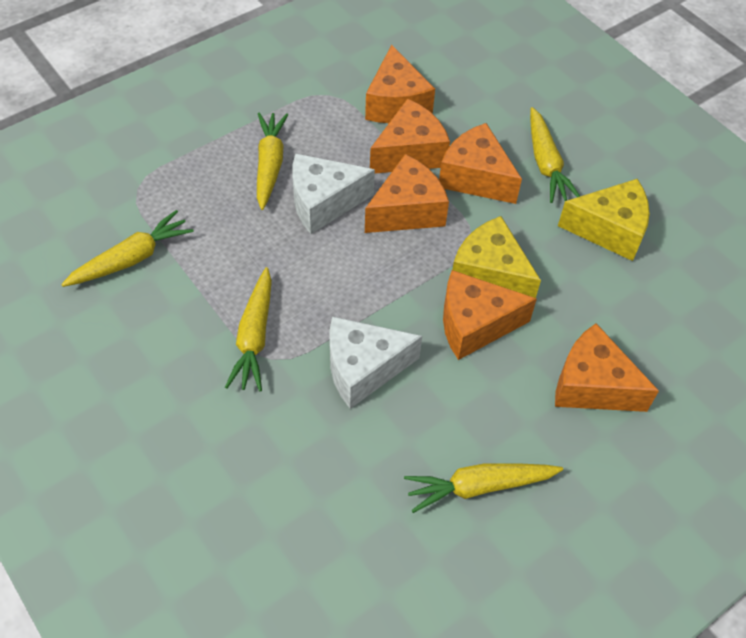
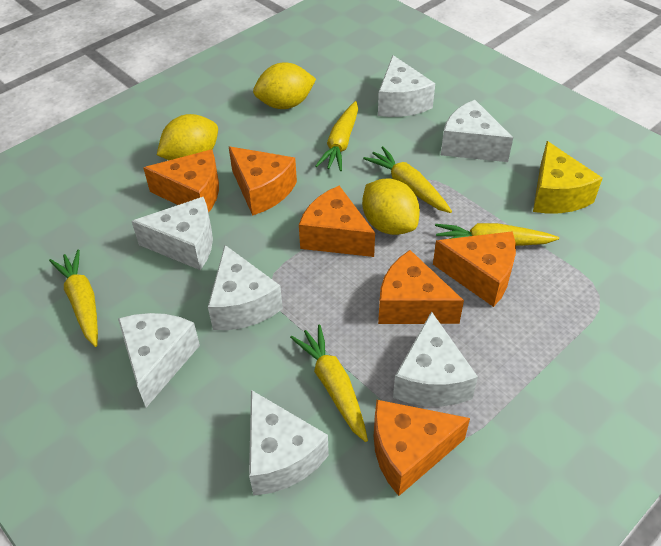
white cheese: 2 -> 7
yellow cheese: 2 -> 1
yellow lemon: 0 -> 3

